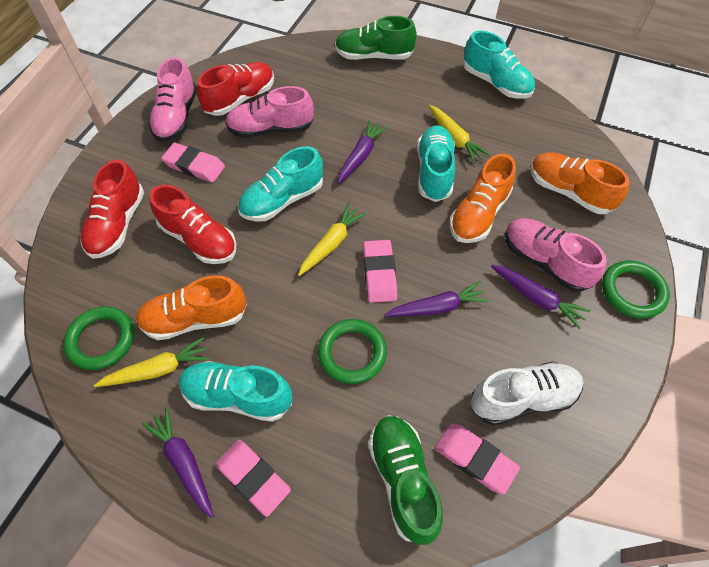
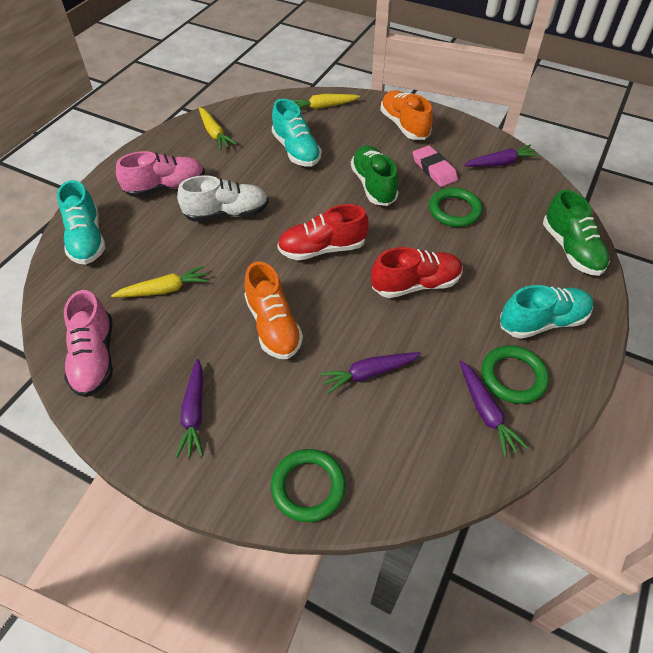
orange shoe: 3 -> 2
pink eraser: 4 -> 1
pink shoe: 3 -> 2
red shoe: 3 -> 2
turquoise shoe: 4 -> 3

